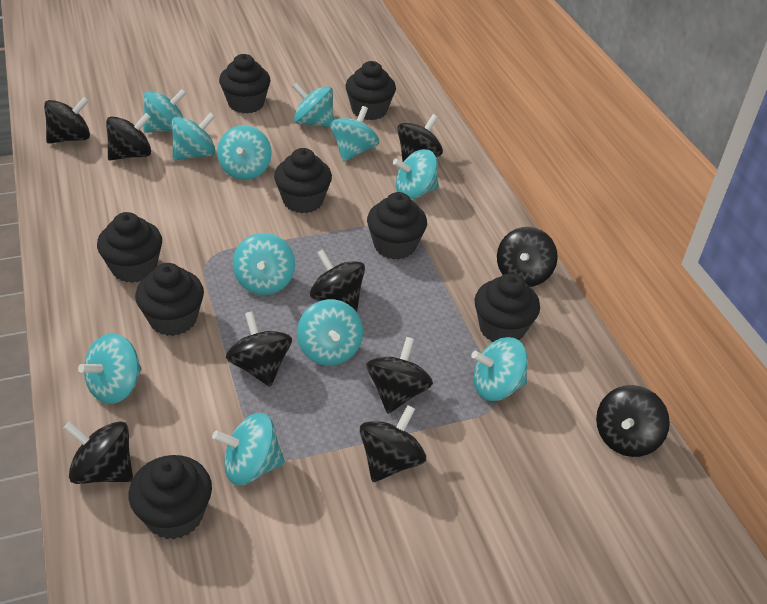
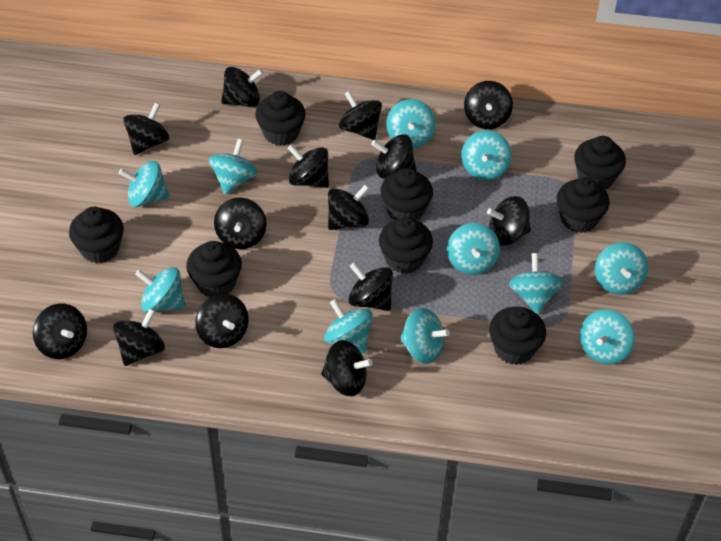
black spinning top: 10 -> 14

